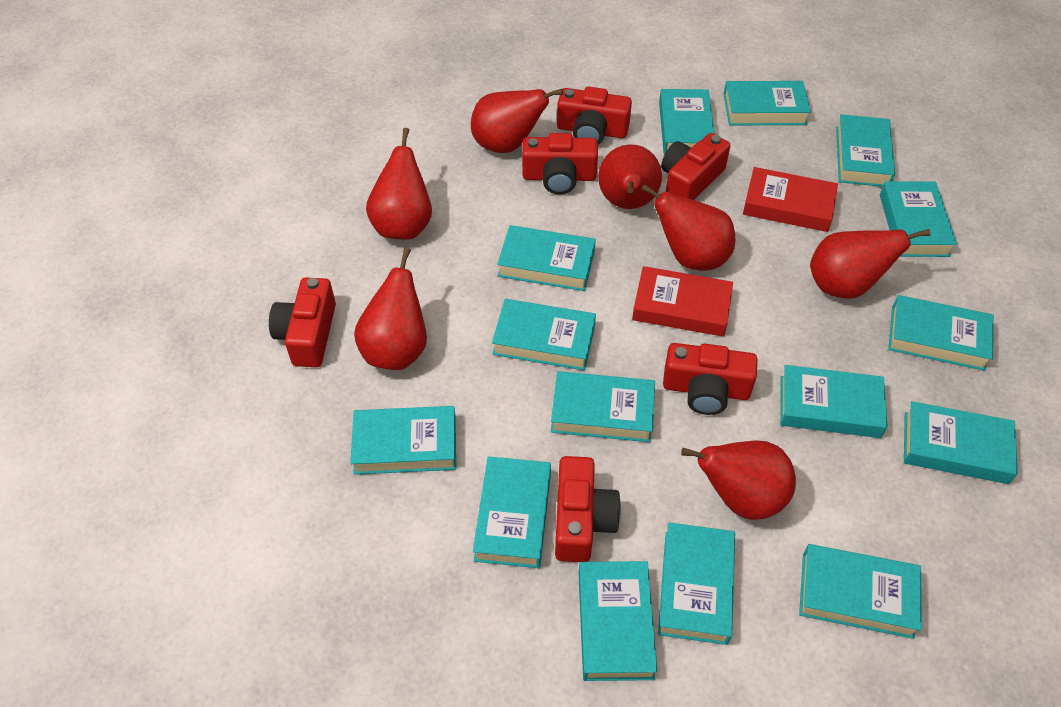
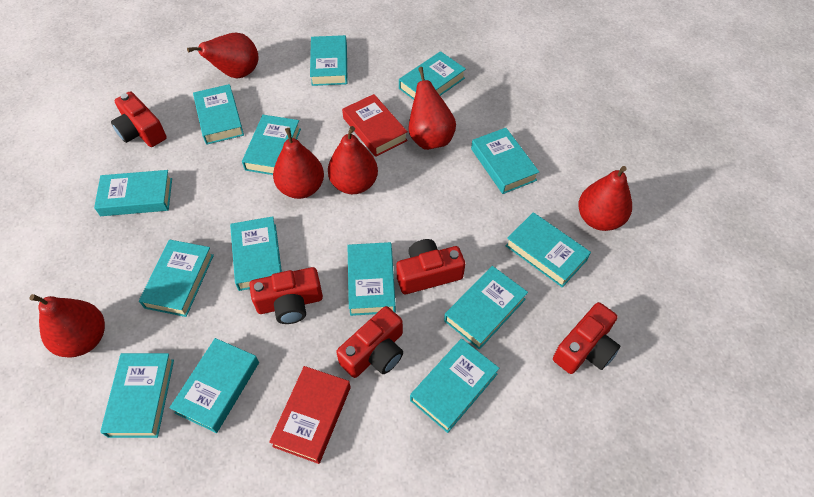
red camera: 6 -> 5
red pear: 7 -> 6
turquoise book: 15 -> 14

